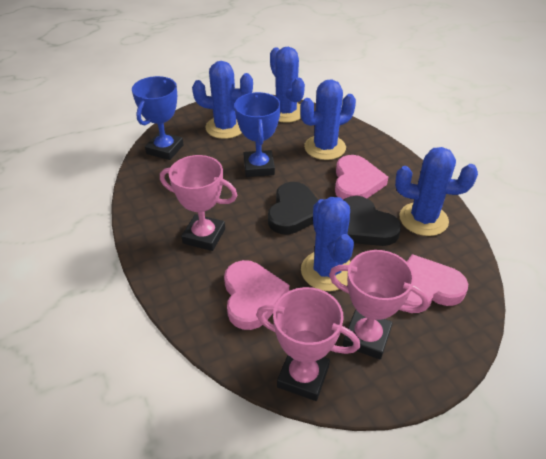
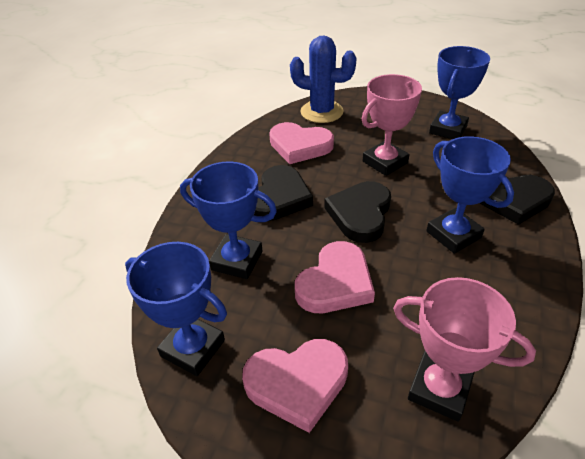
black heart: 2 -> 3
blue cactus: 5 -> 1
blue trophy: 2 -> 4
pink trophy: 3 -> 2

